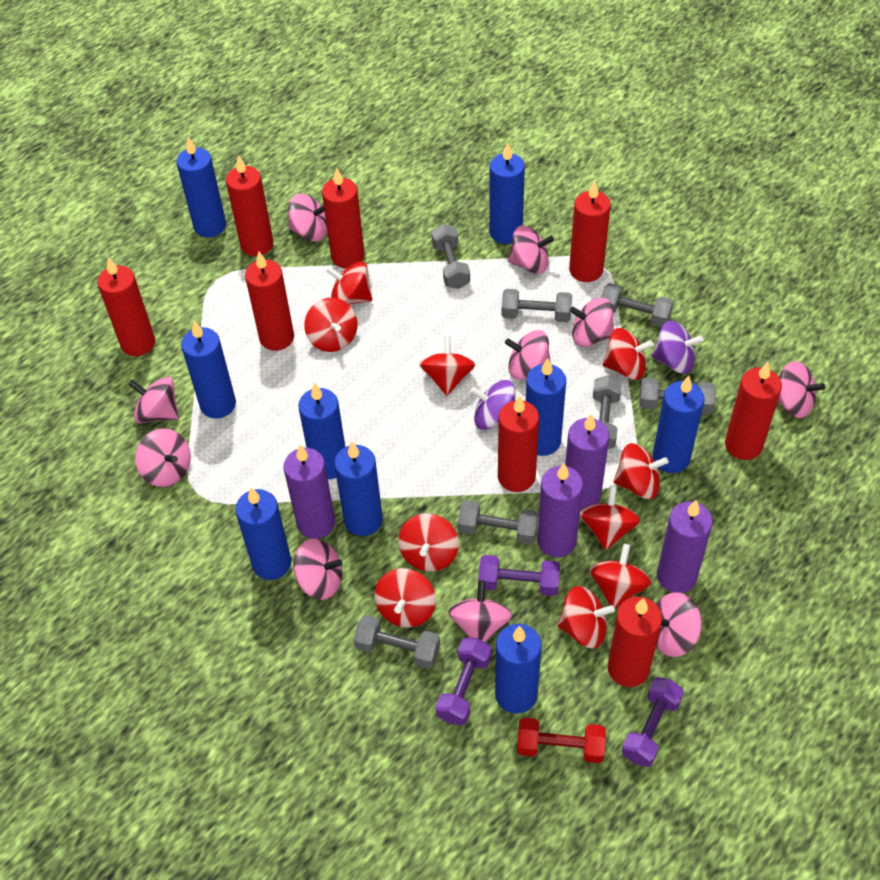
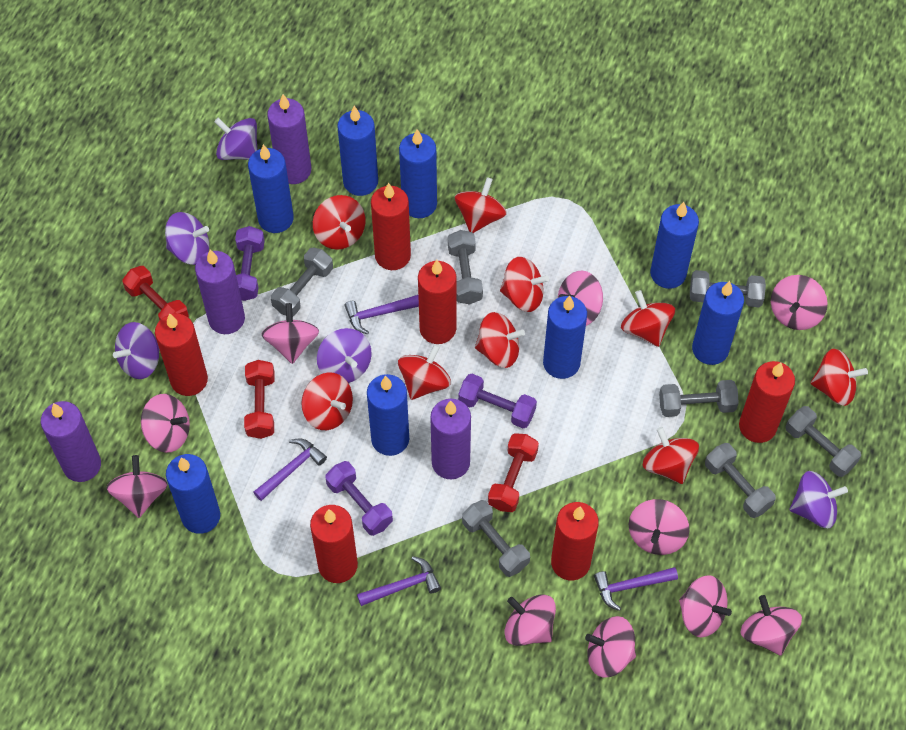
blue candle: 9 -> 8
purple hammer: 0 -> 4
purple spinning top: 2 -> 5
red candle: 8 -> 6
red dumbbell: 1 -> 3
red spinning top: 10 -> 9

